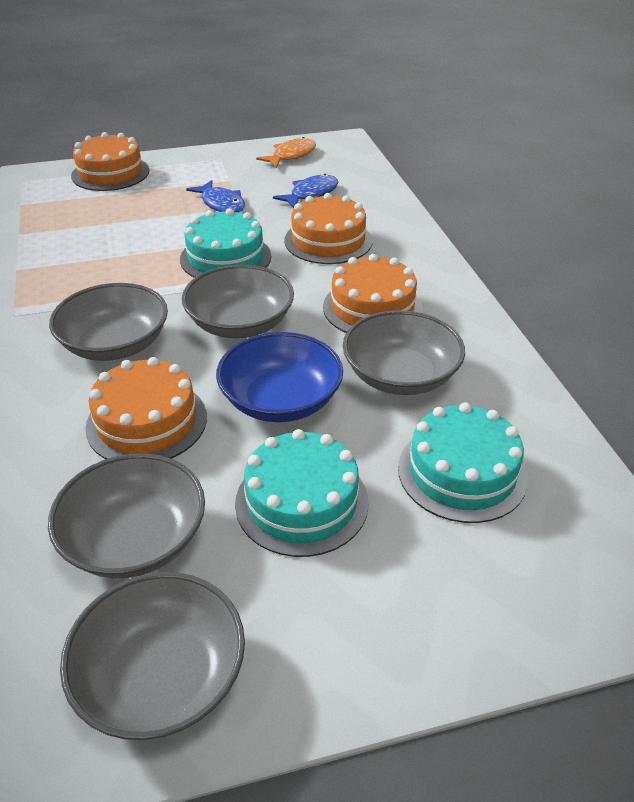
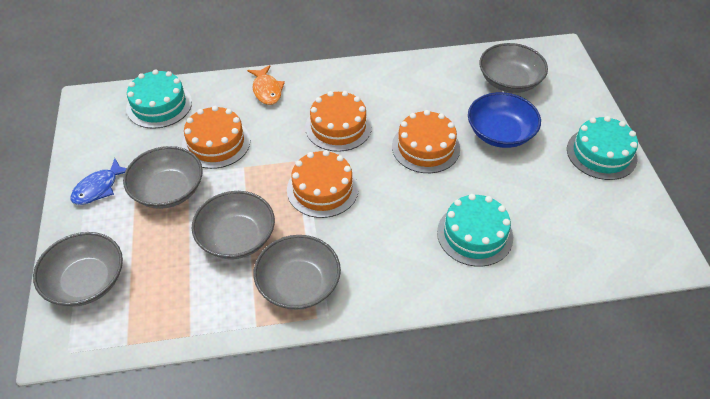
blue fish: 2 -> 1

